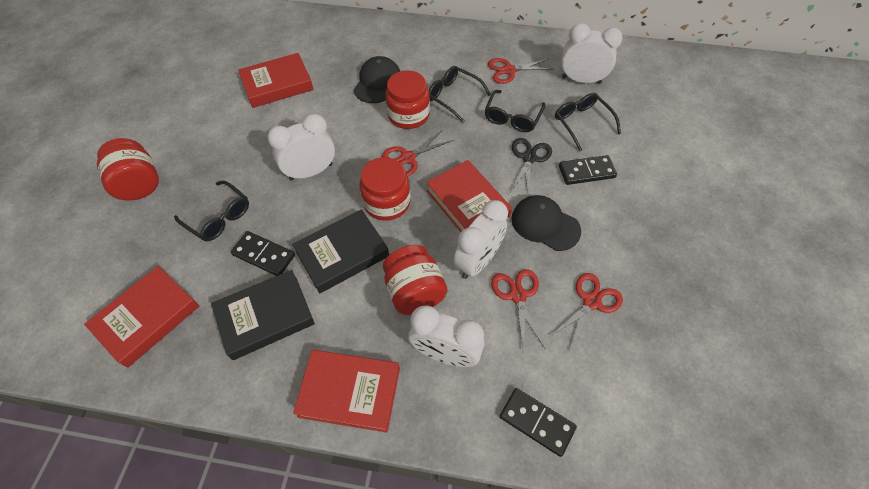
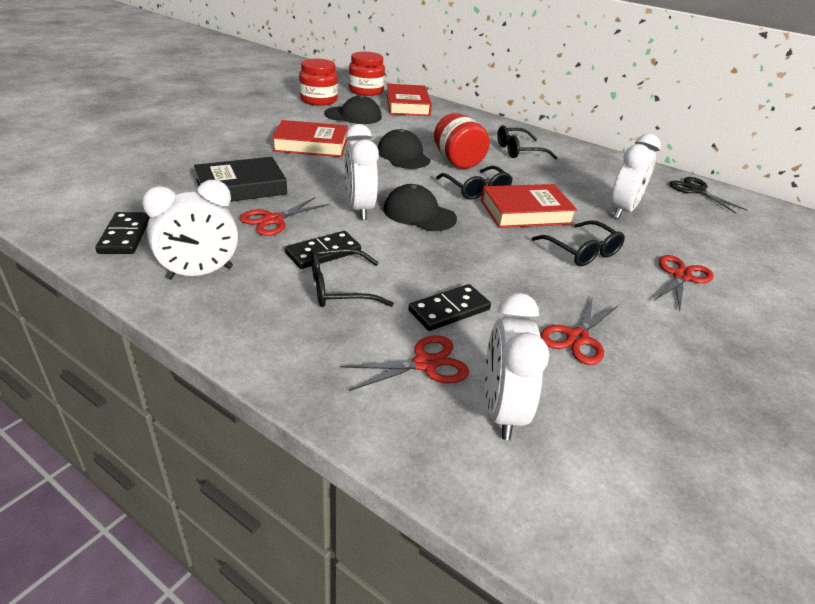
black book: 2 -> 1
black cap: 2 -> 3
red book: 4 -> 3
red jar: 4 -> 3

